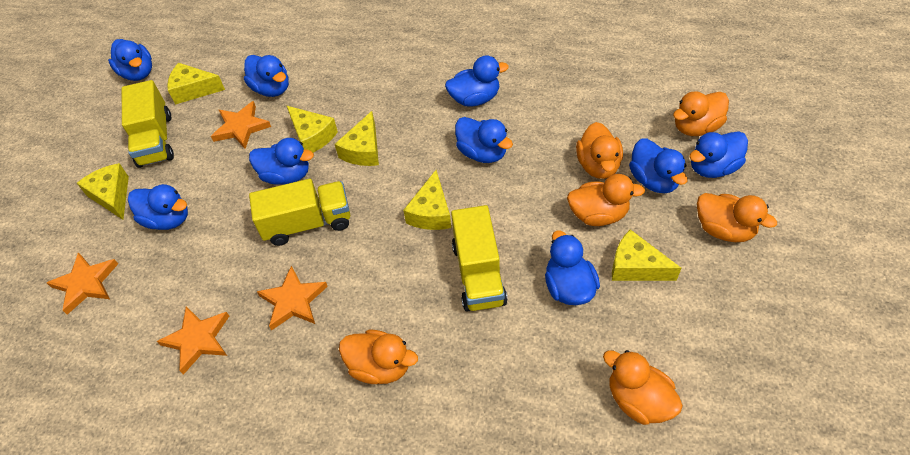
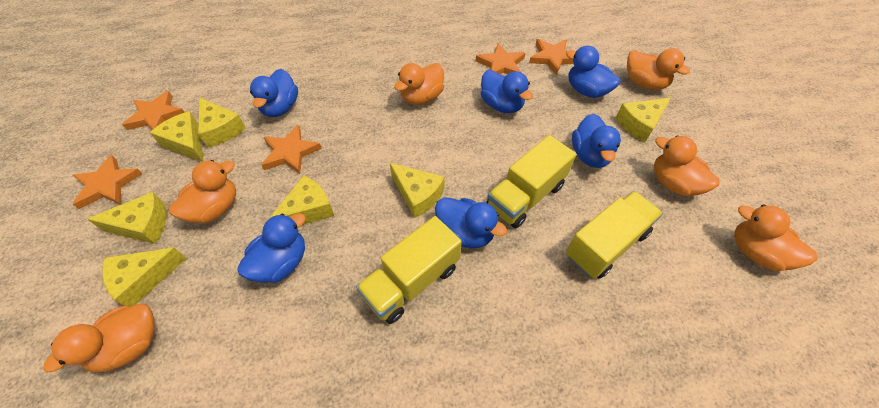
blue duck: 9 -> 6
orange star: 4 -> 5
yellow cheese: 6 -> 7

